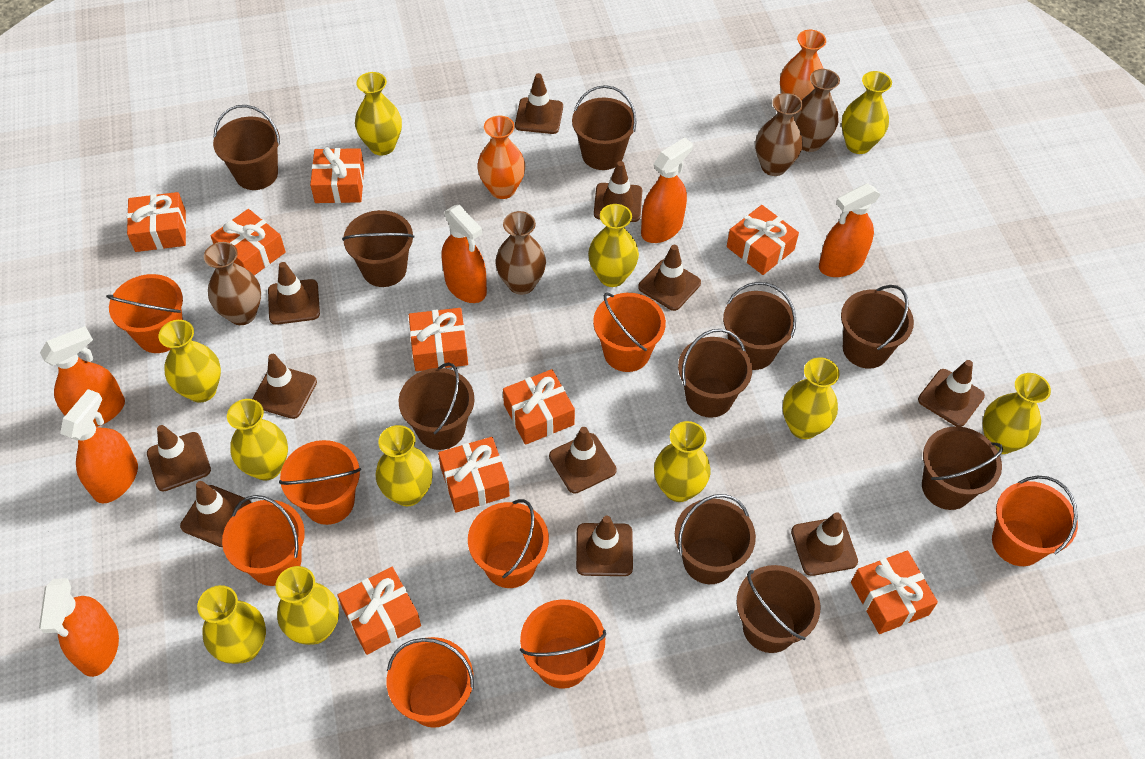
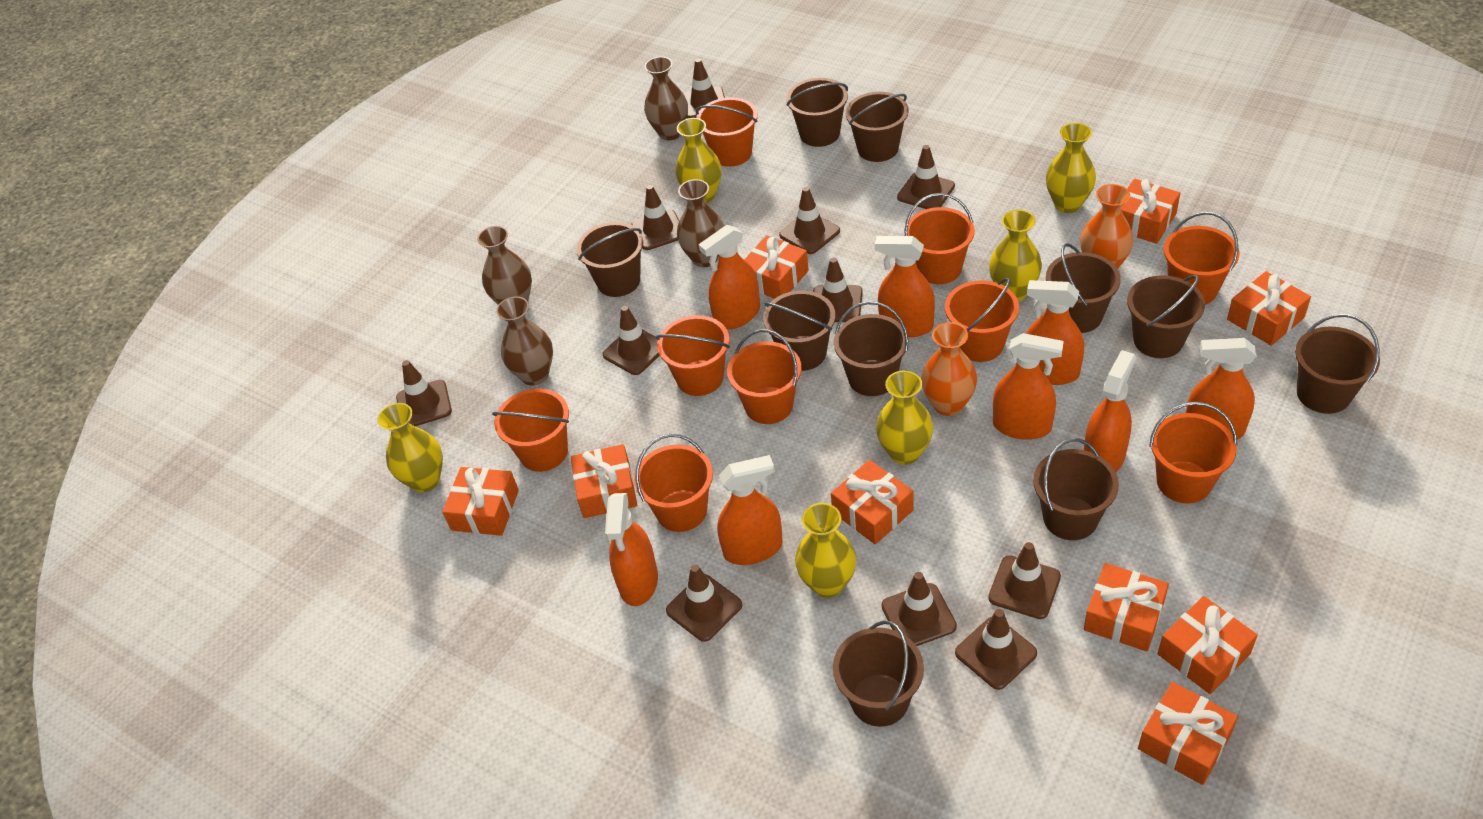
orange bucket: 8 -> 9
orange spray bottle: 6 -> 8
yellow vase: 11 -> 6

